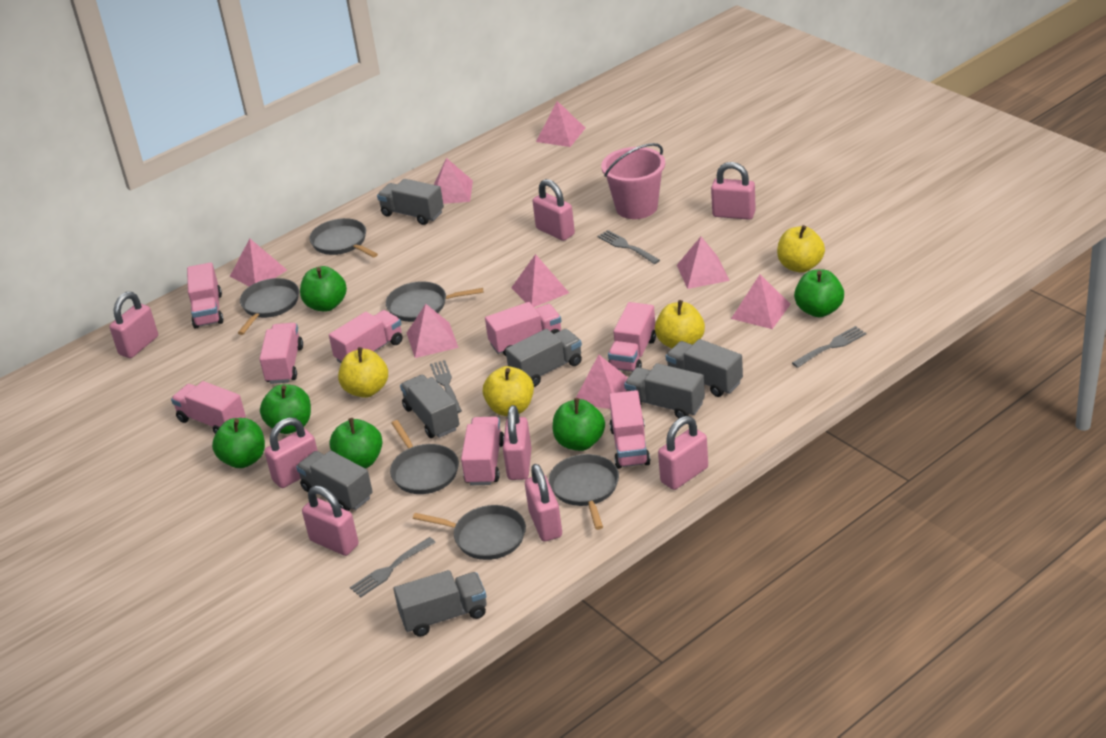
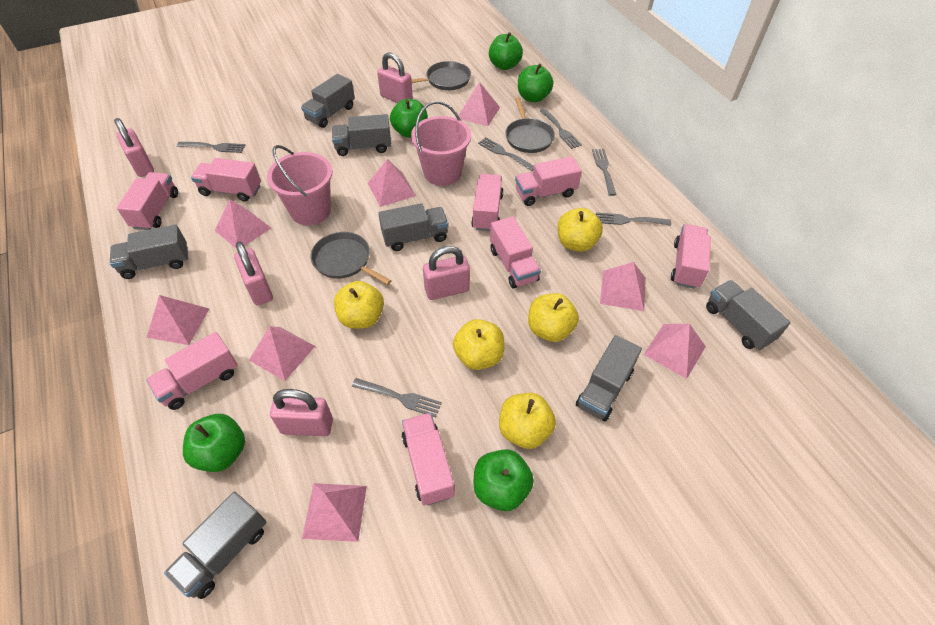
green apple: 6 -> 5
grey fork: 4 -> 6
grey pan: 6 -> 3
pink bucket: 1 -> 2
pink padlock: 8 -> 5
yellow apple: 4 -> 5

